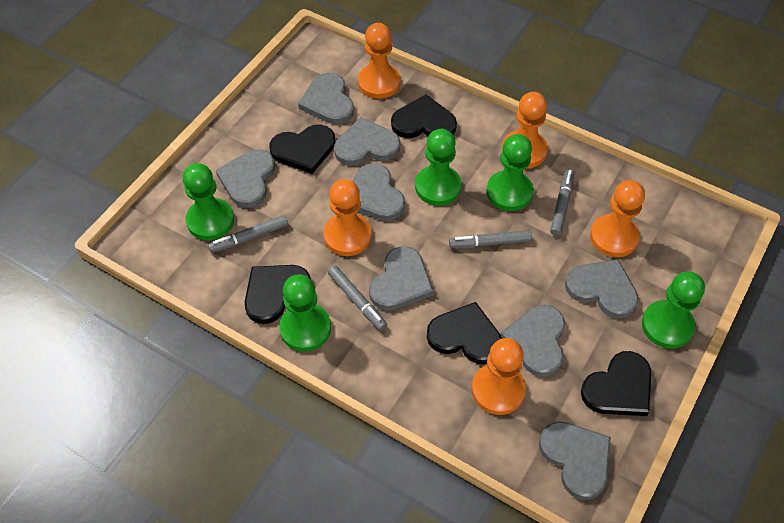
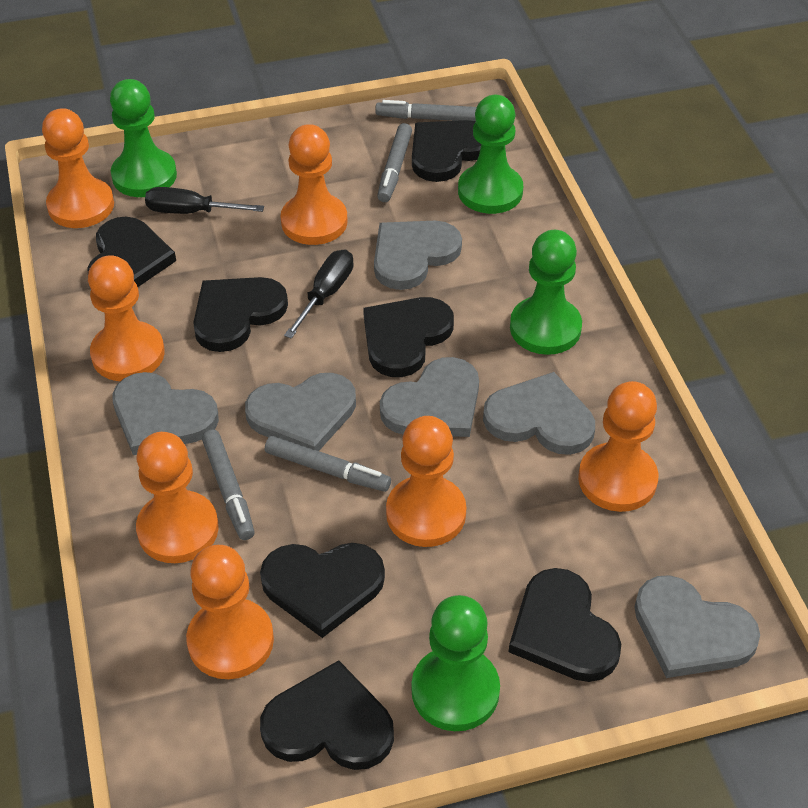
black heart: 5 -> 7
black screwdriver: 0 -> 2
green pawn: 5 -> 4
grey heart: 8 -> 6
orange pawn: 5 -> 7

